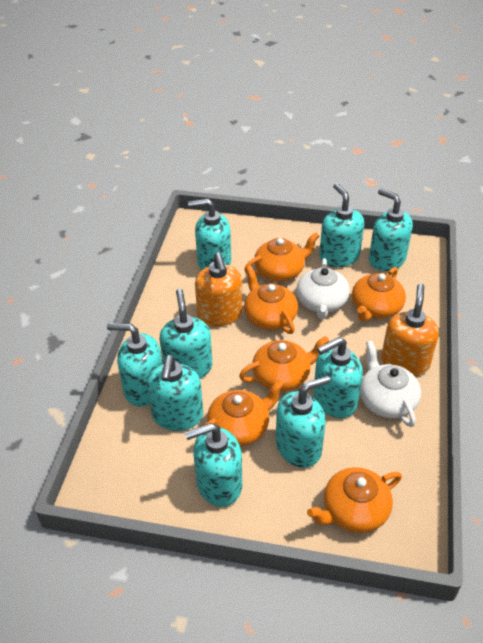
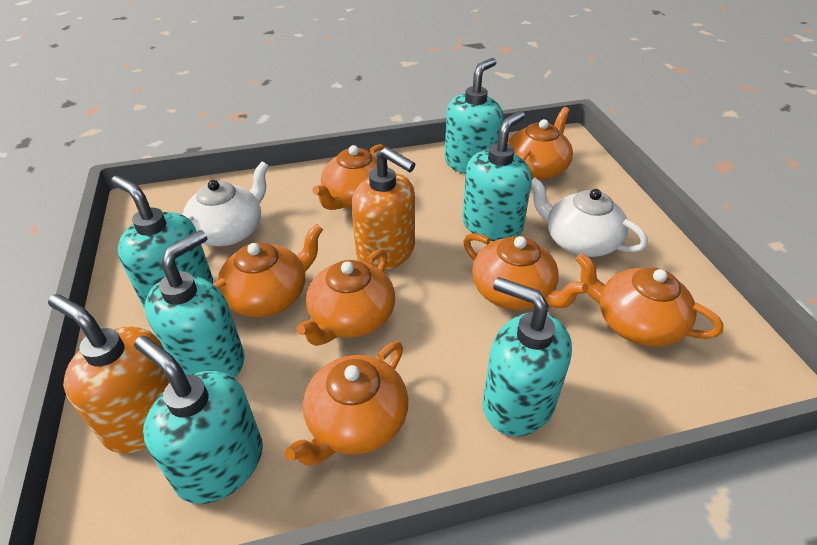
orange teapot: 6 -> 7
turquoise soap dispenser: 9 -> 6

